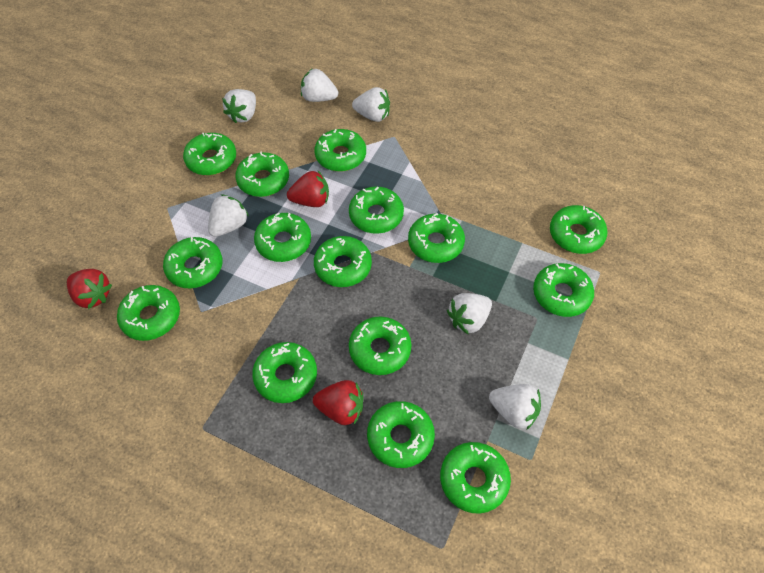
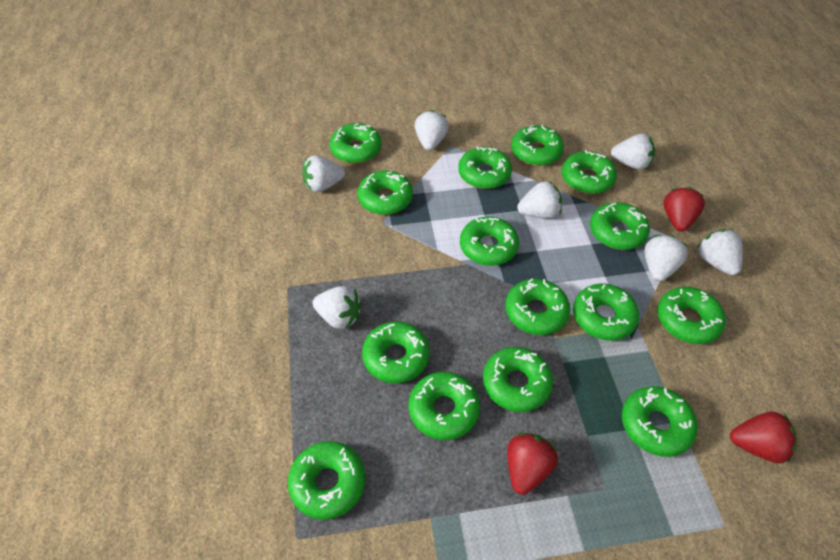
white strawberry: 6 -> 7

